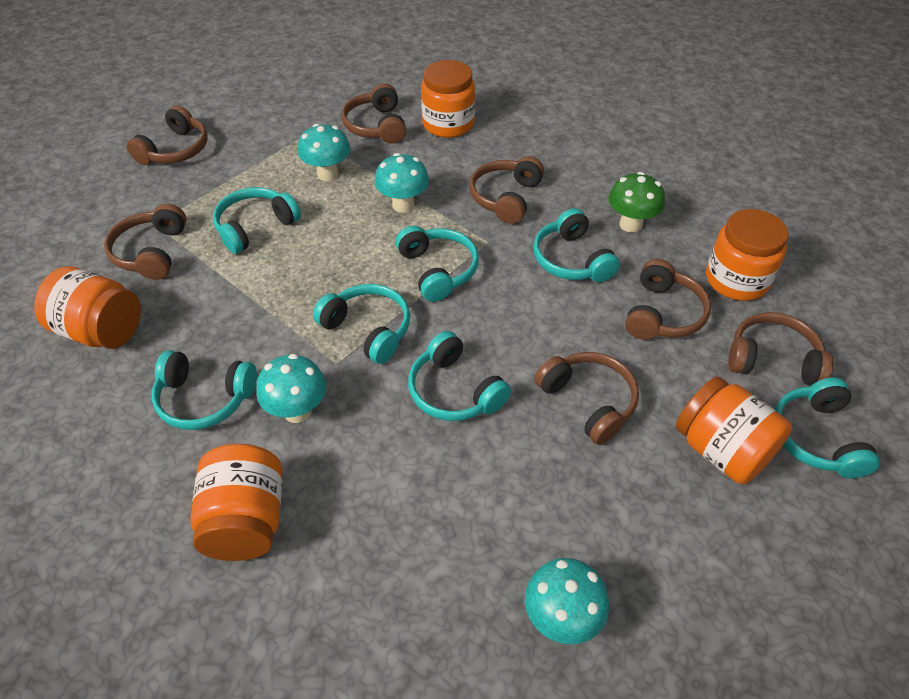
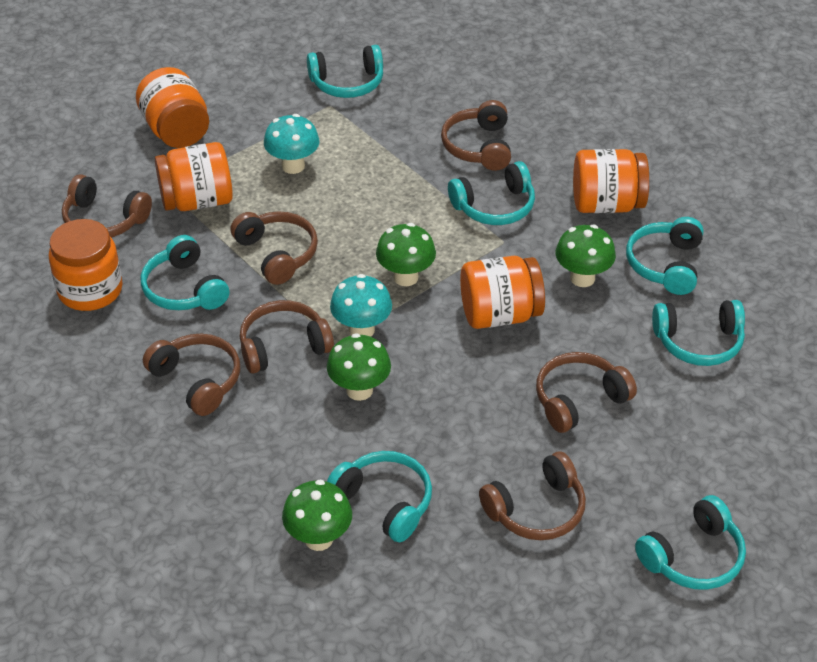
green mushroom: 1 -> 4
turquoise mushroom: 4 -> 2

